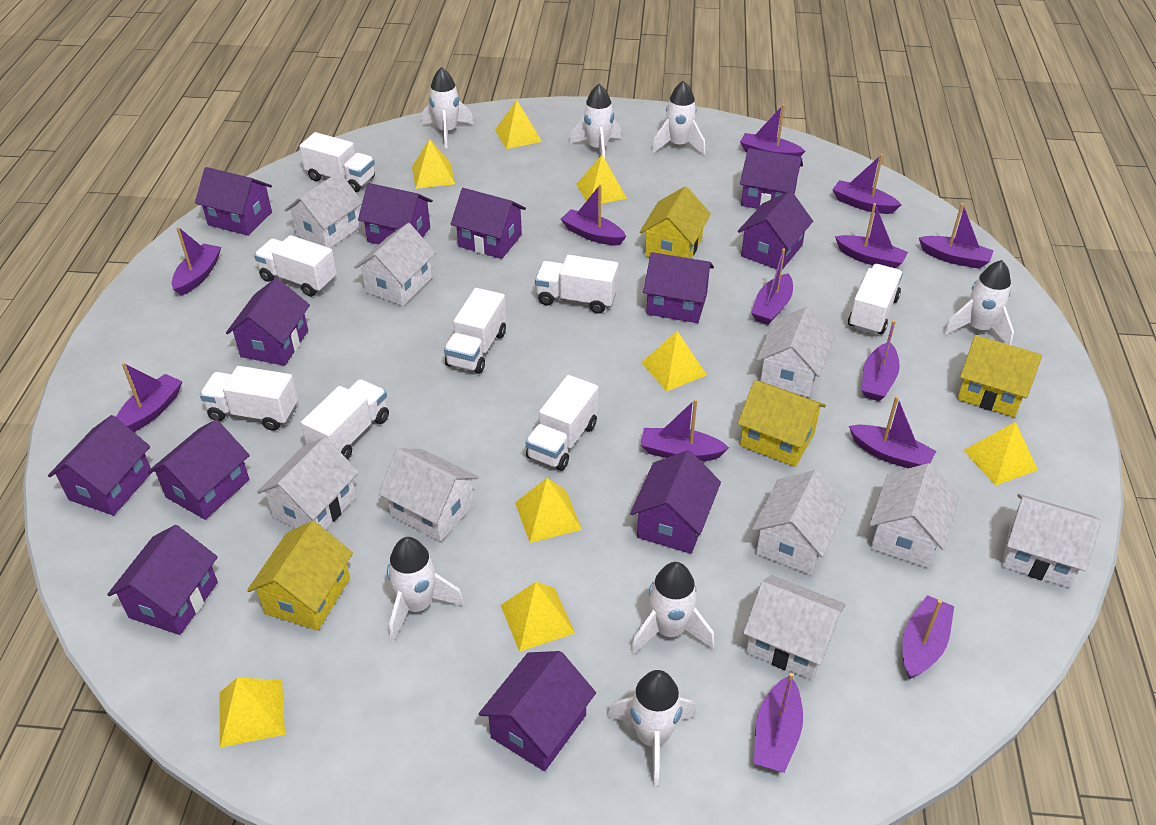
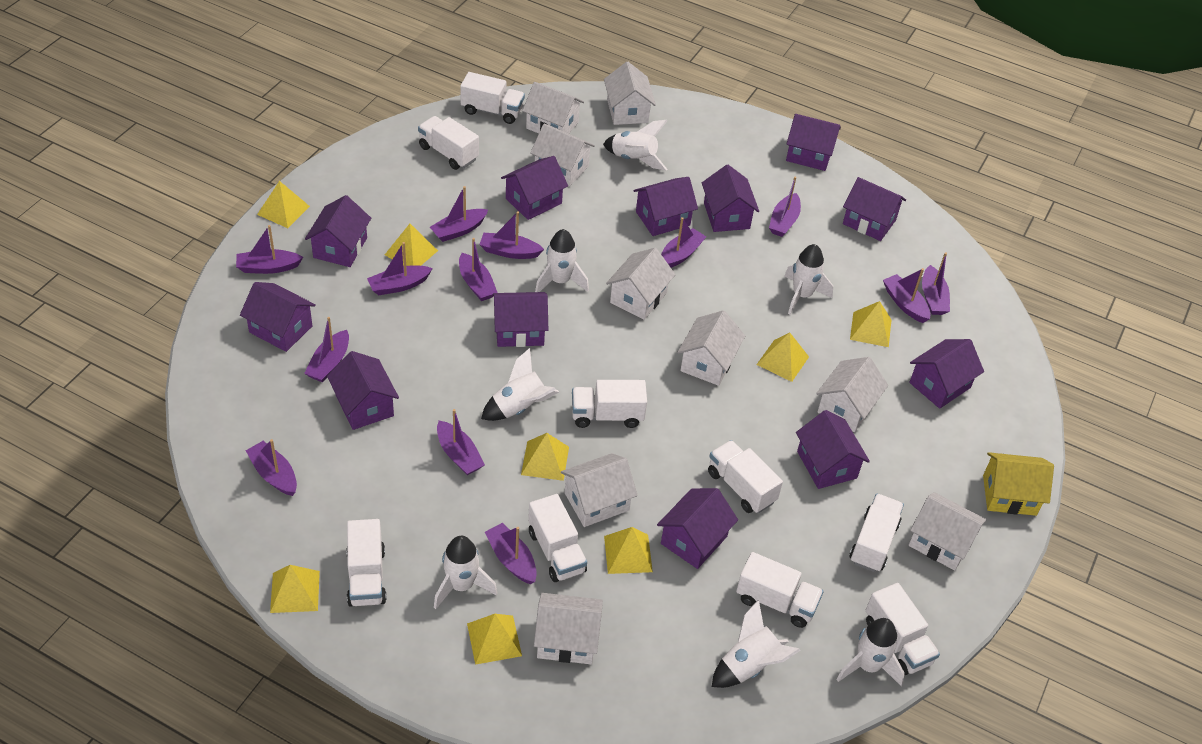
white truck: 8 -> 9
yellow house: 4 -> 1

